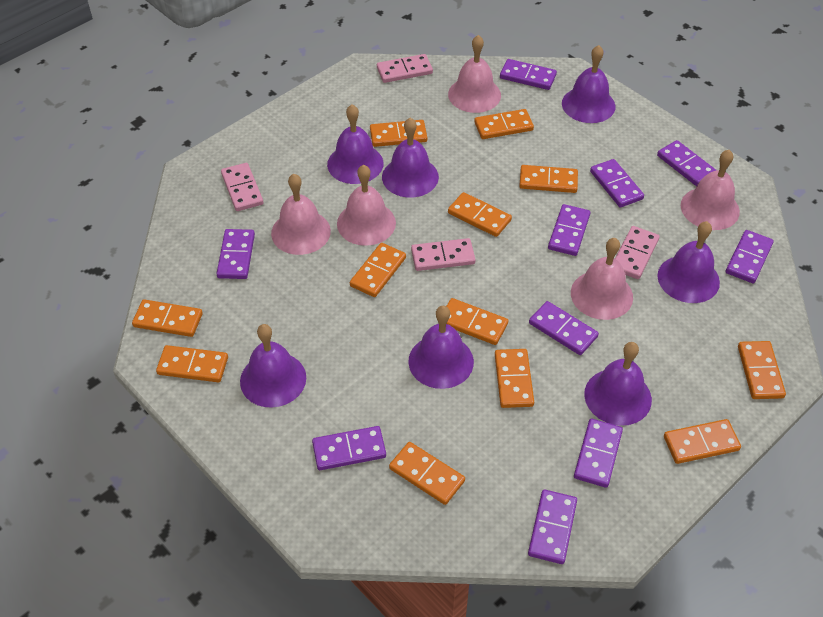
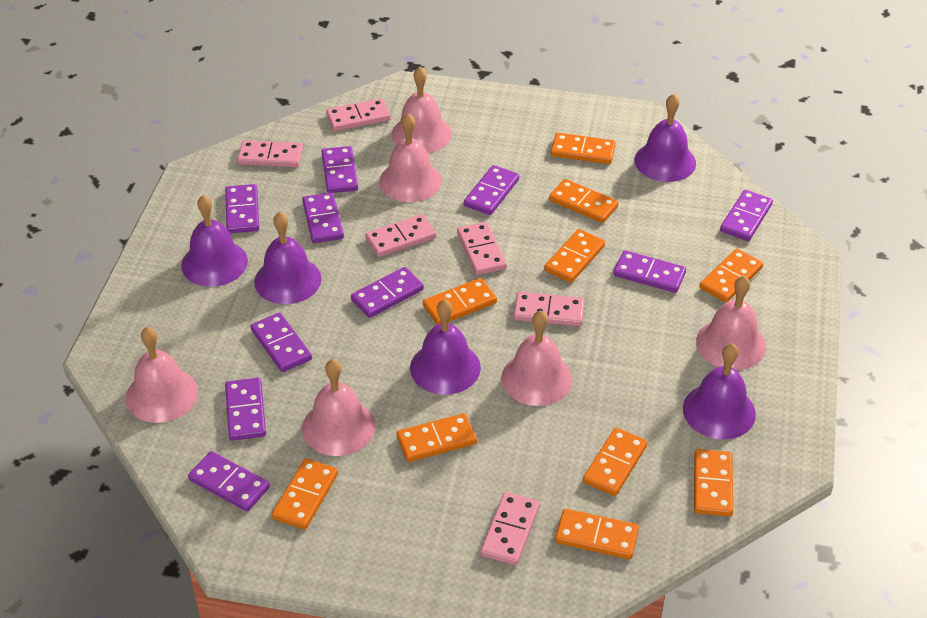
orange domino: 12 -> 10
pink bell: 5 -> 6
pink domino: 4 -> 6
purple bell: 7 -> 5

